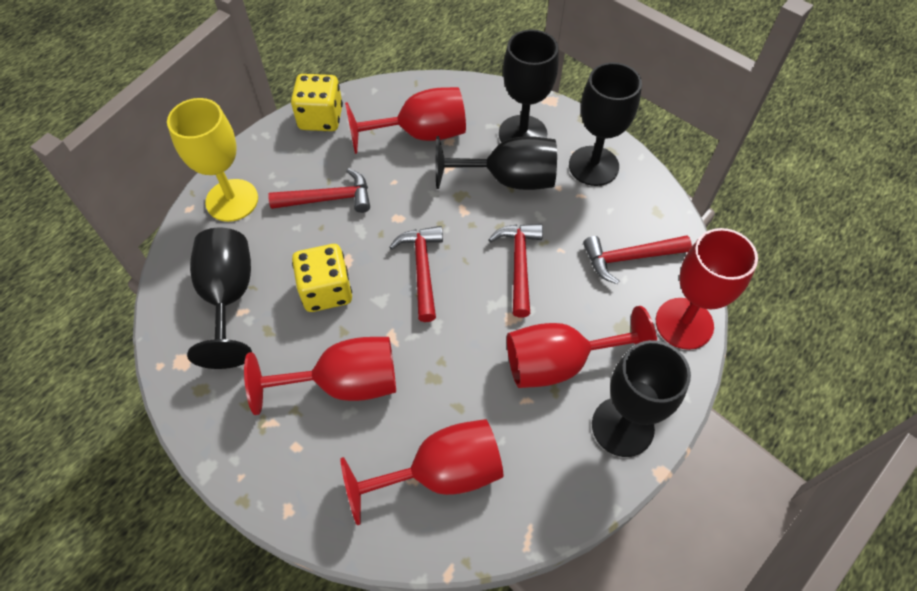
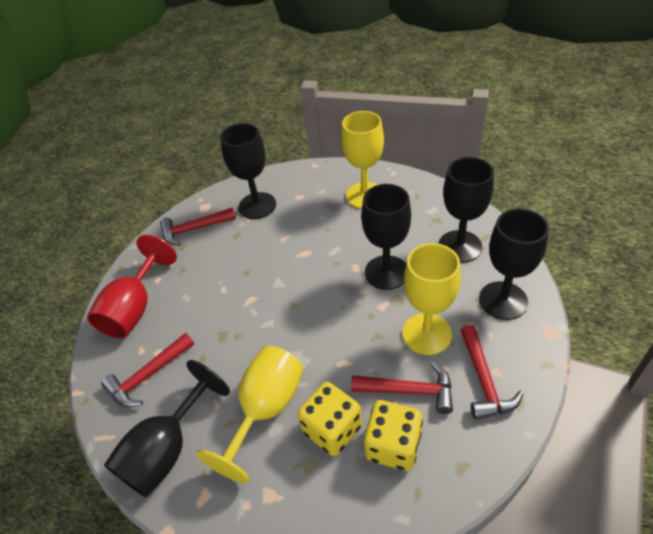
red goblet: 5 -> 1
yellow goblet: 1 -> 3

